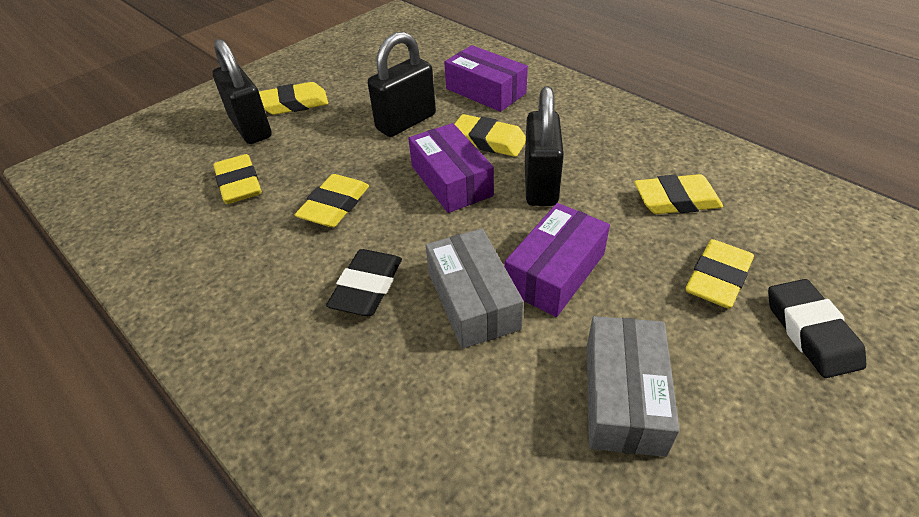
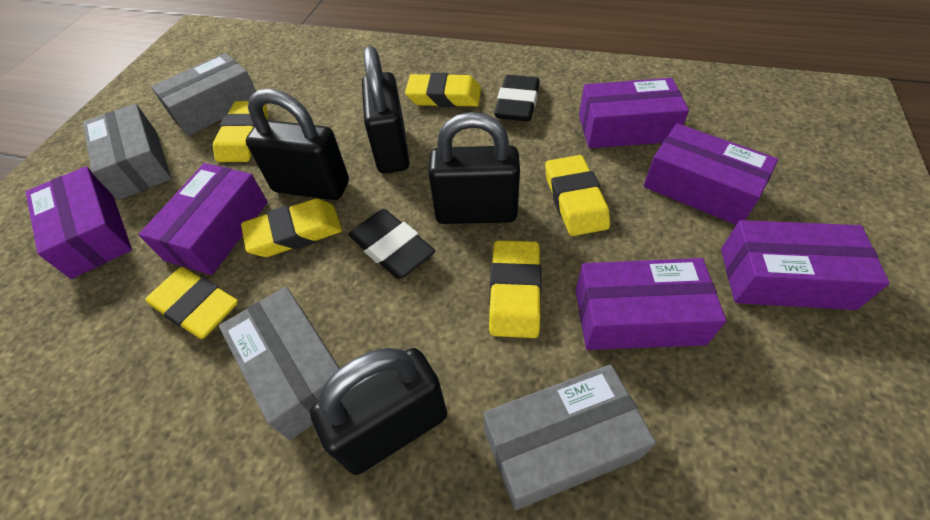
black padlock: 3 -> 4
grey box: 2 -> 4
purple box: 3 -> 6

